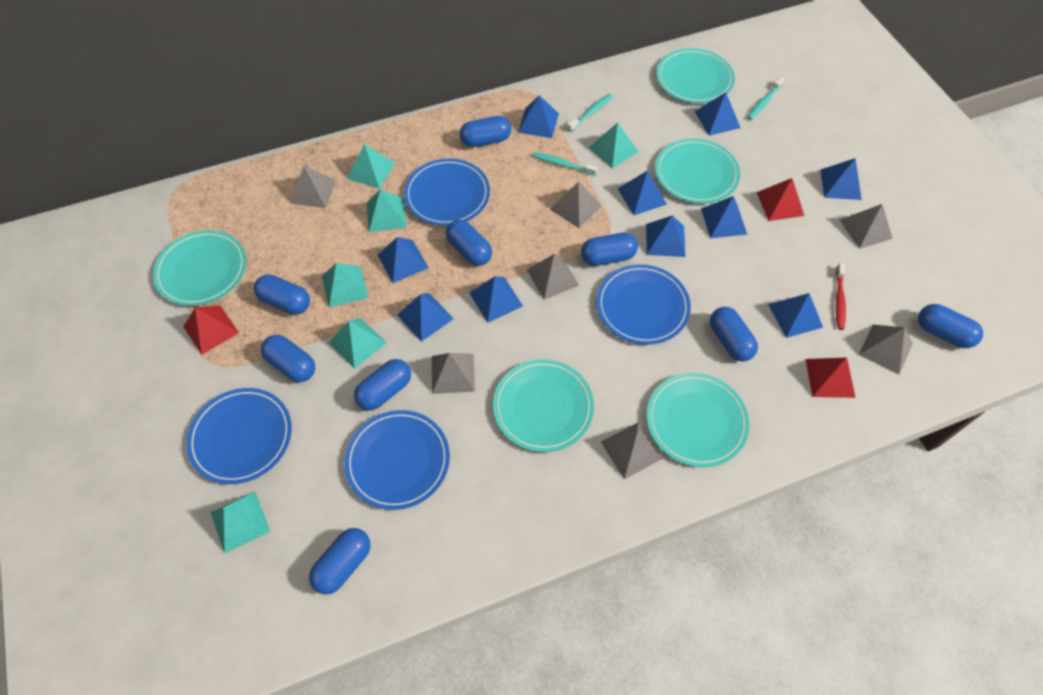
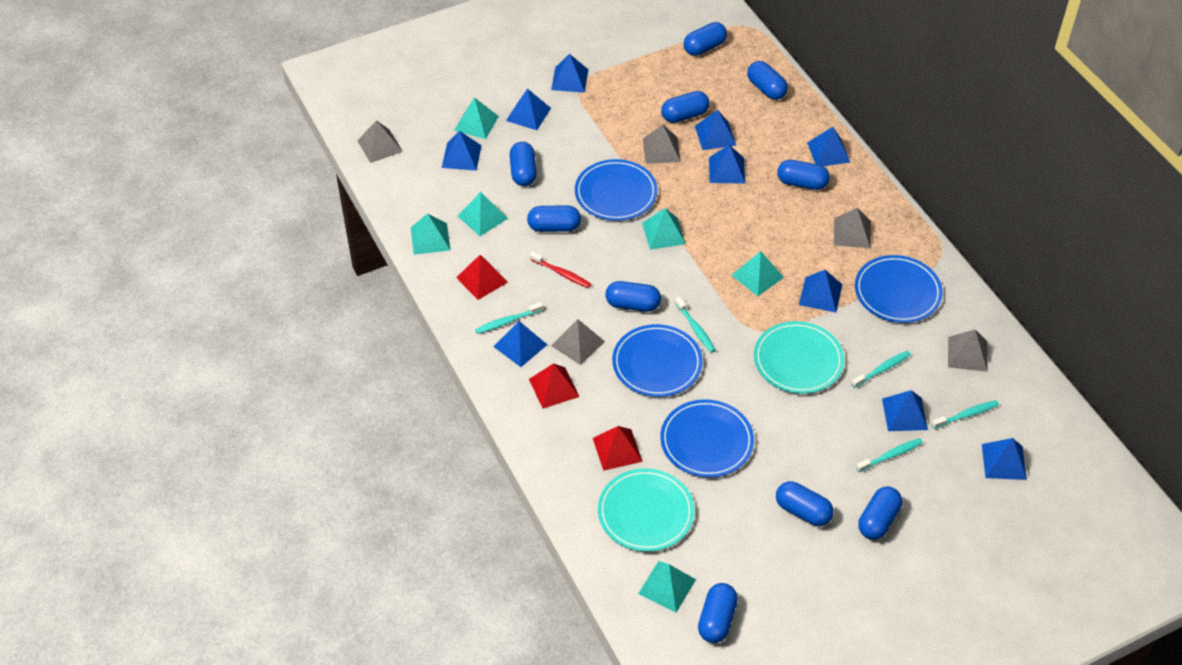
blue capsule: 9 -> 10
grey pyramid: 7 -> 5
turquoise plate: 5 -> 2
turquoise toothbrush: 3 -> 5

